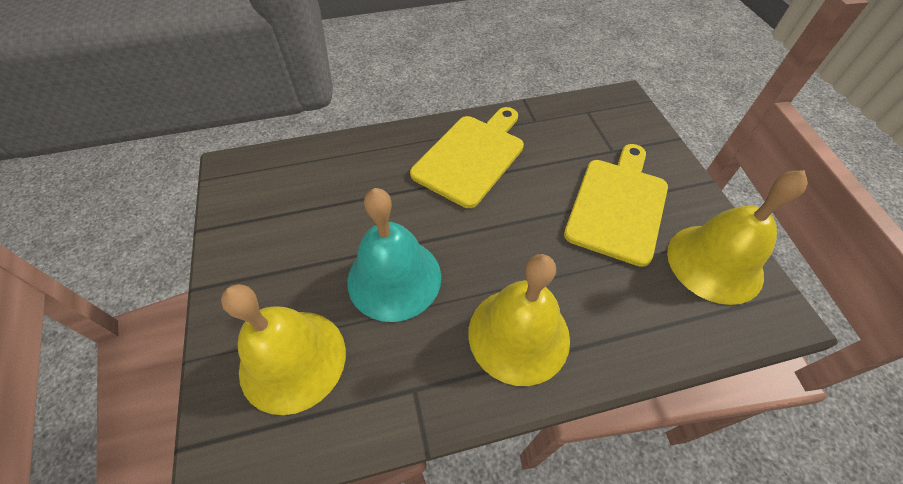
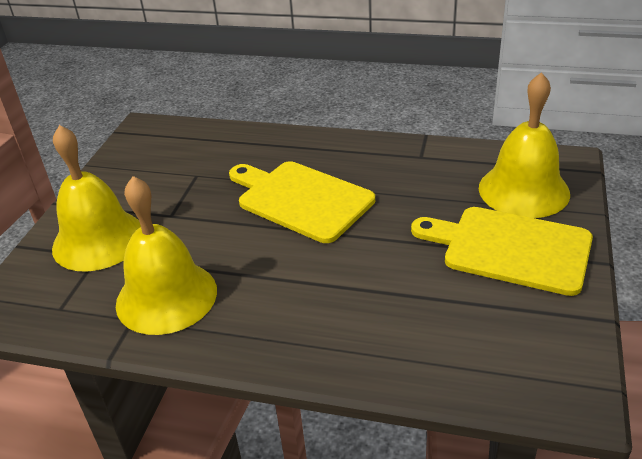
turquoise bell: 1 -> 0

